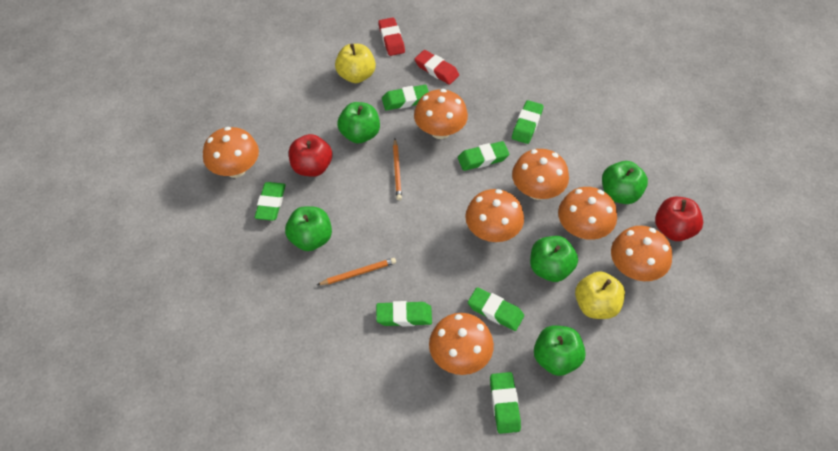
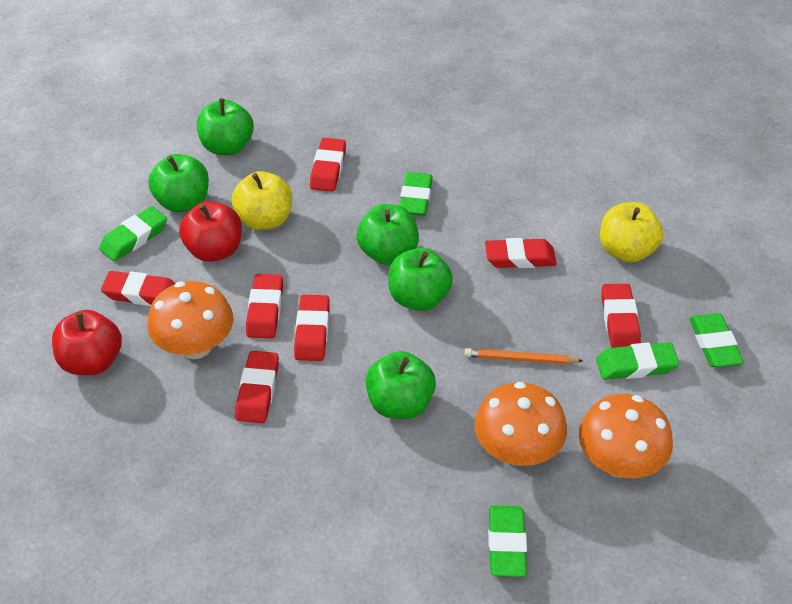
green eraser: 7 -> 5
orange mushroom: 7 -> 3
orange pencil: 2 -> 1
red eraser: 2 -> 7

